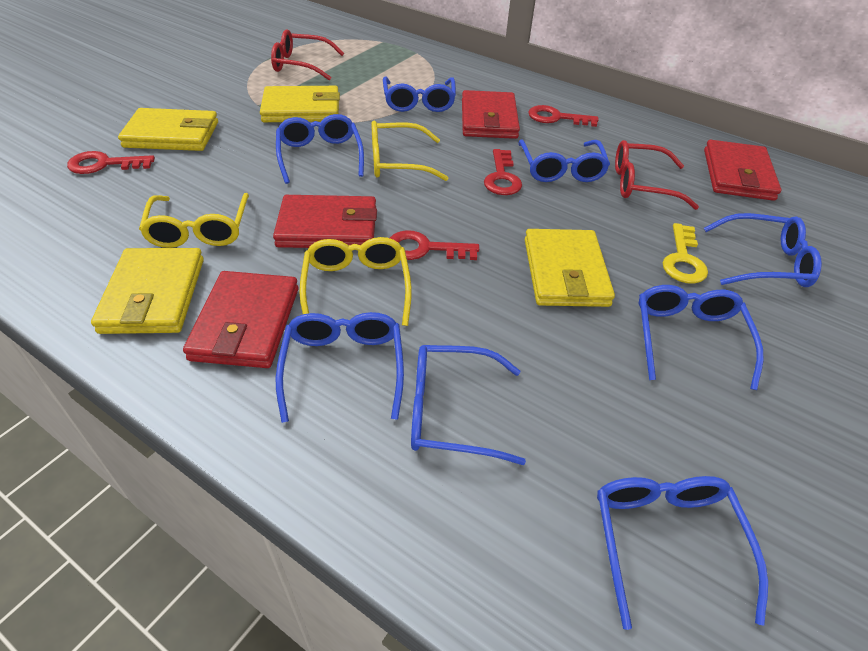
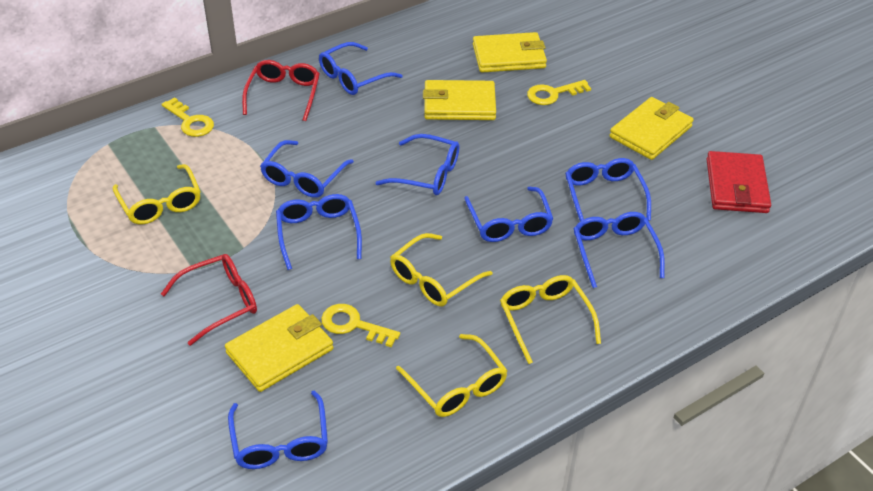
red key: 4 -> 0
red wallet: 4 -> 1
yellow glasses: 3 -> 4
yellow key: 1 -> 3

